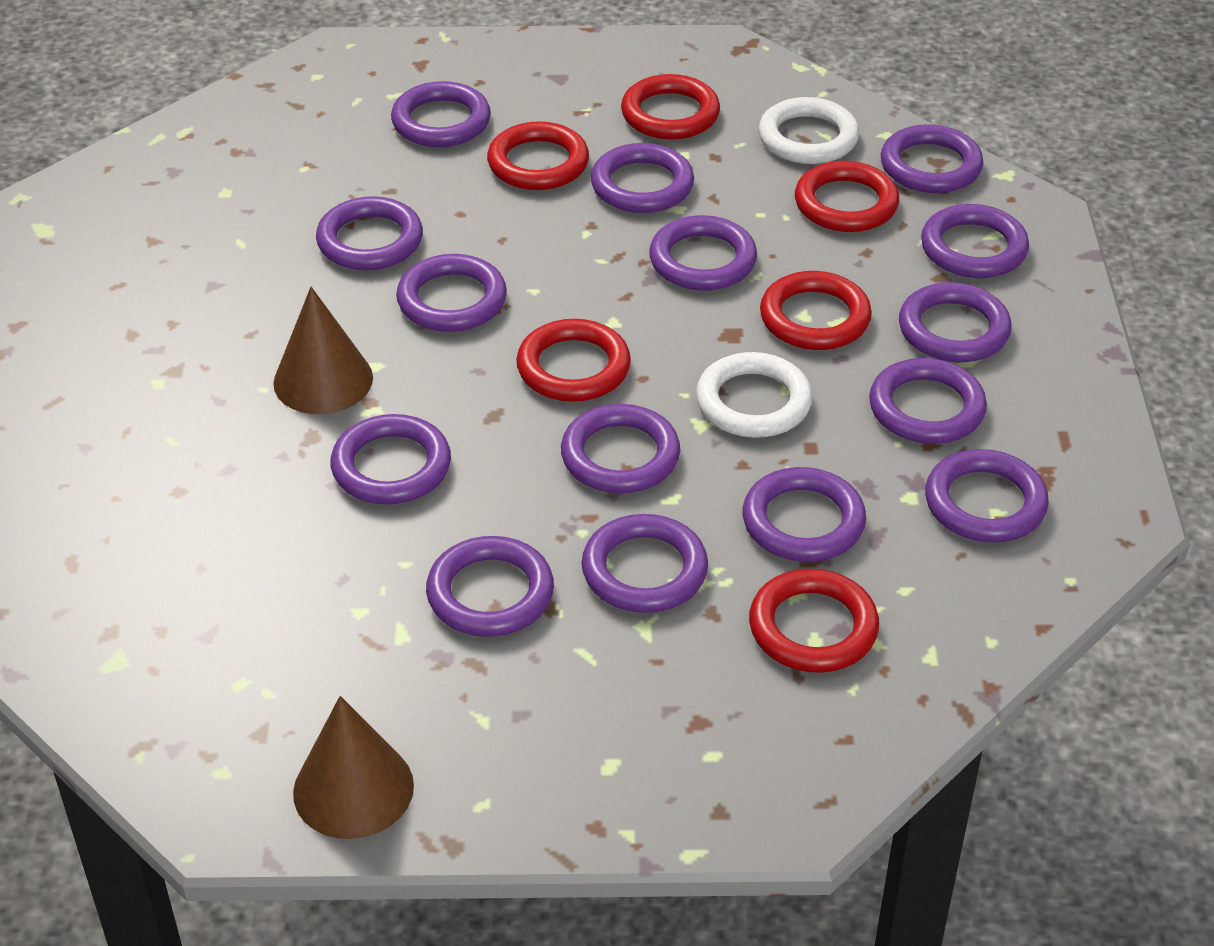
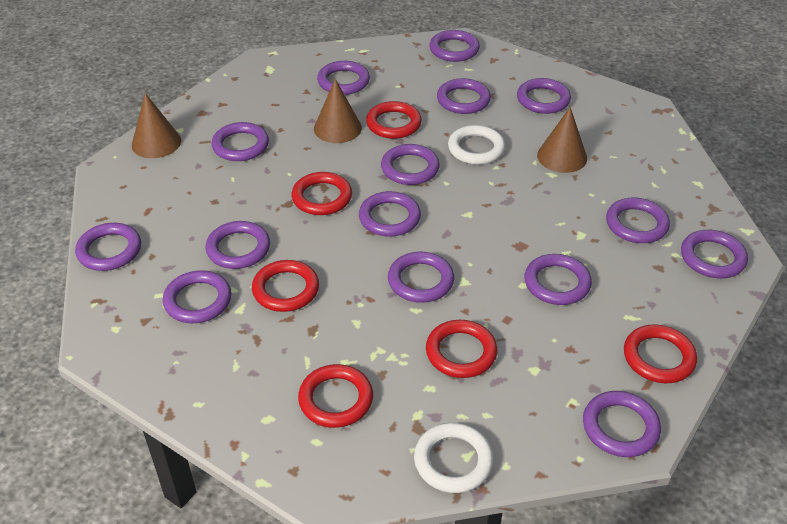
brown cone: 2 -> 3

